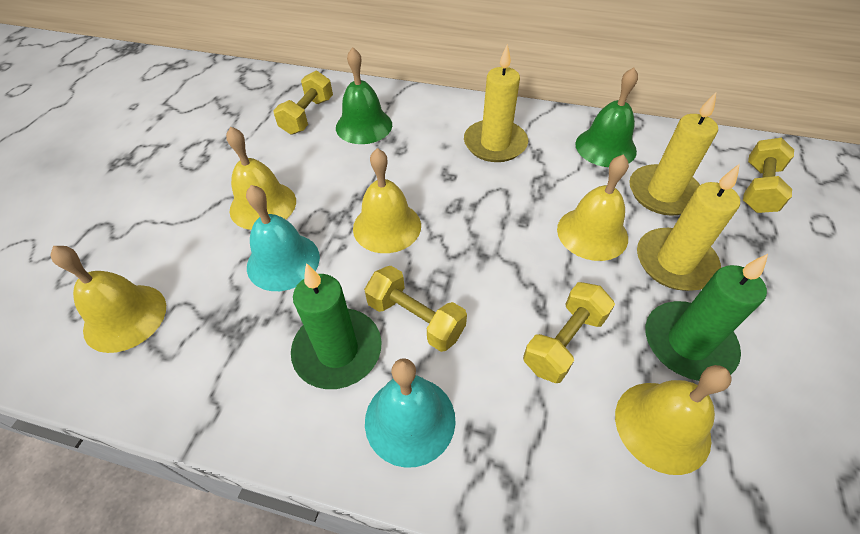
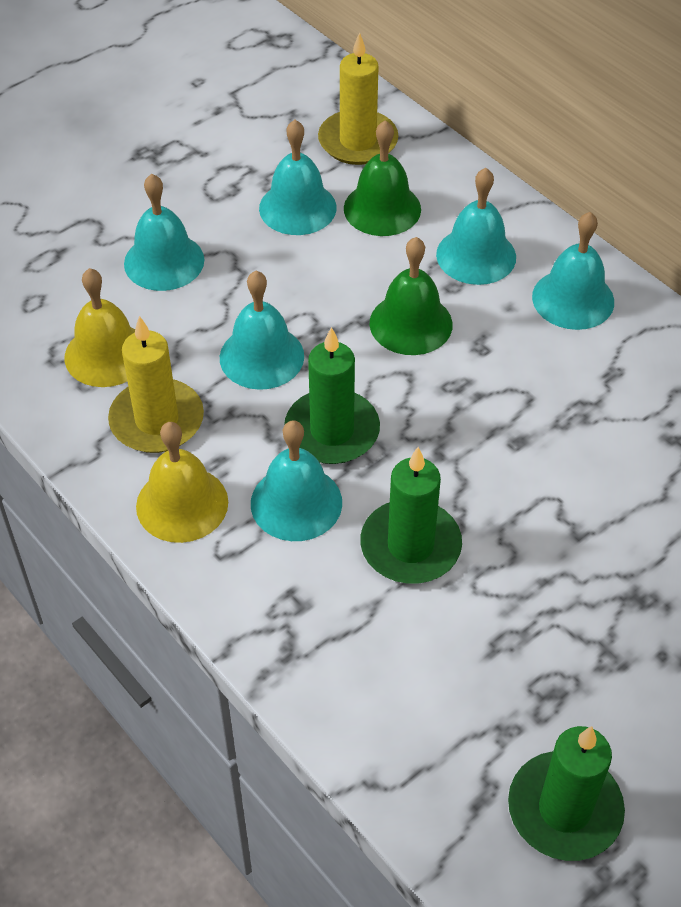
green candle: 2 -> 3
turquoise bell: 2 -> 6
yellow bell: 5 -> 2
yellow candle: 3 -> 2
yellow dumbbell: 4 -> 0

